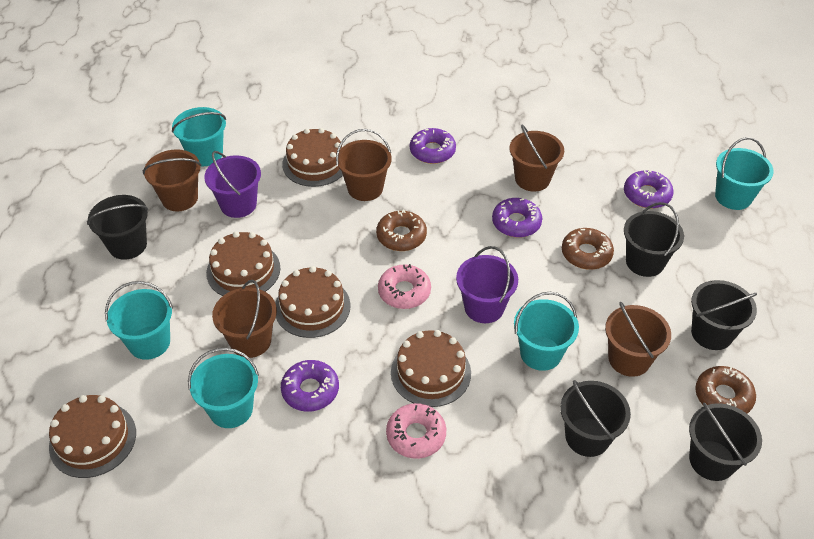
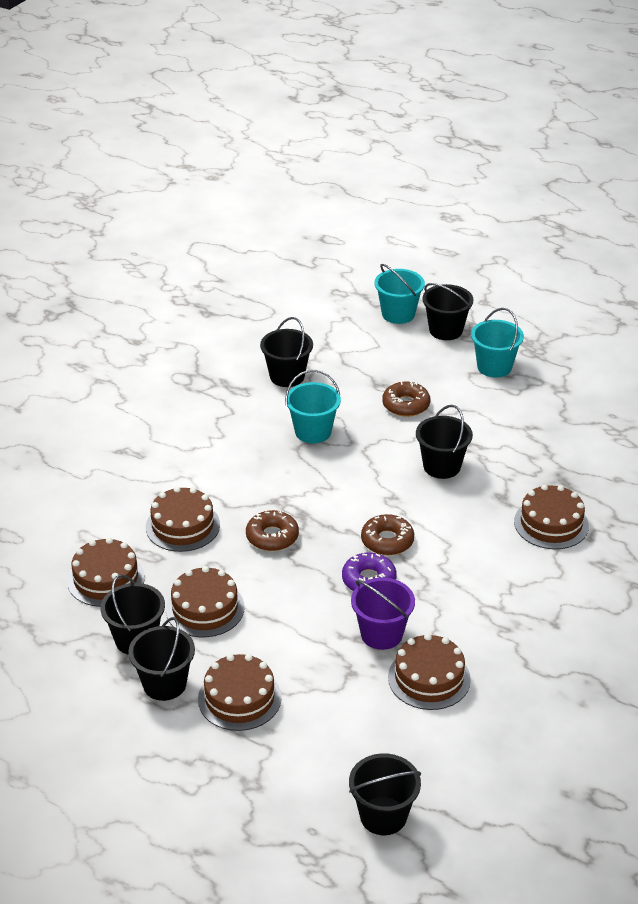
black bucket: 5 -> 6
brown bucket: 5 -> 0
brown cake: 5 -> 6
pink donut: 2 -> 0
purple bucket: 2 -> 1
purple donut: 4 -> 1
turquoise bucket: 5 -> 3

